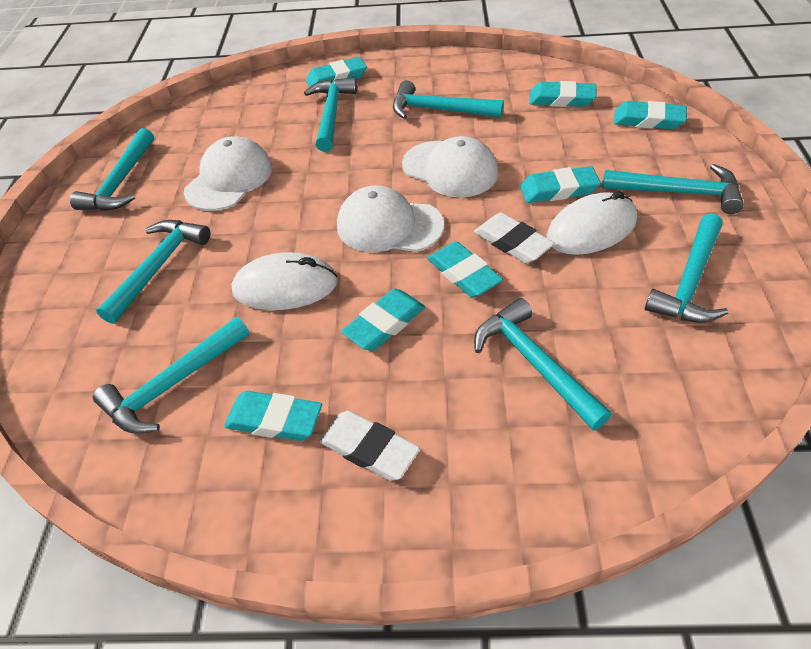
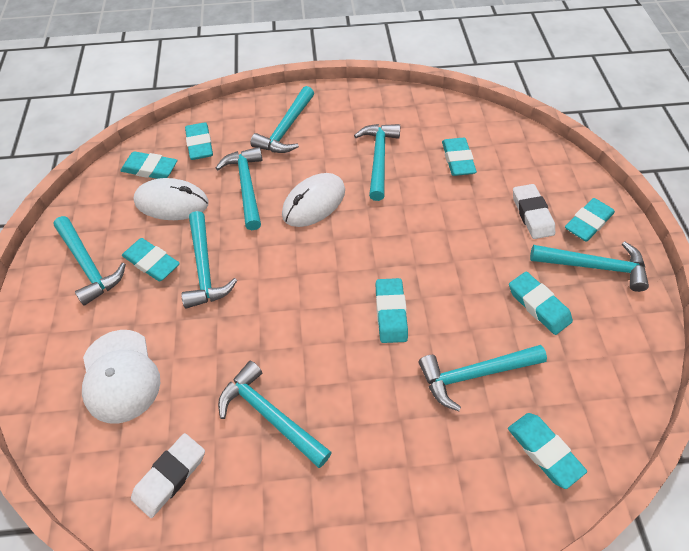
turquoise eraser: 7 -> 8
white cap: 3 -> 1

